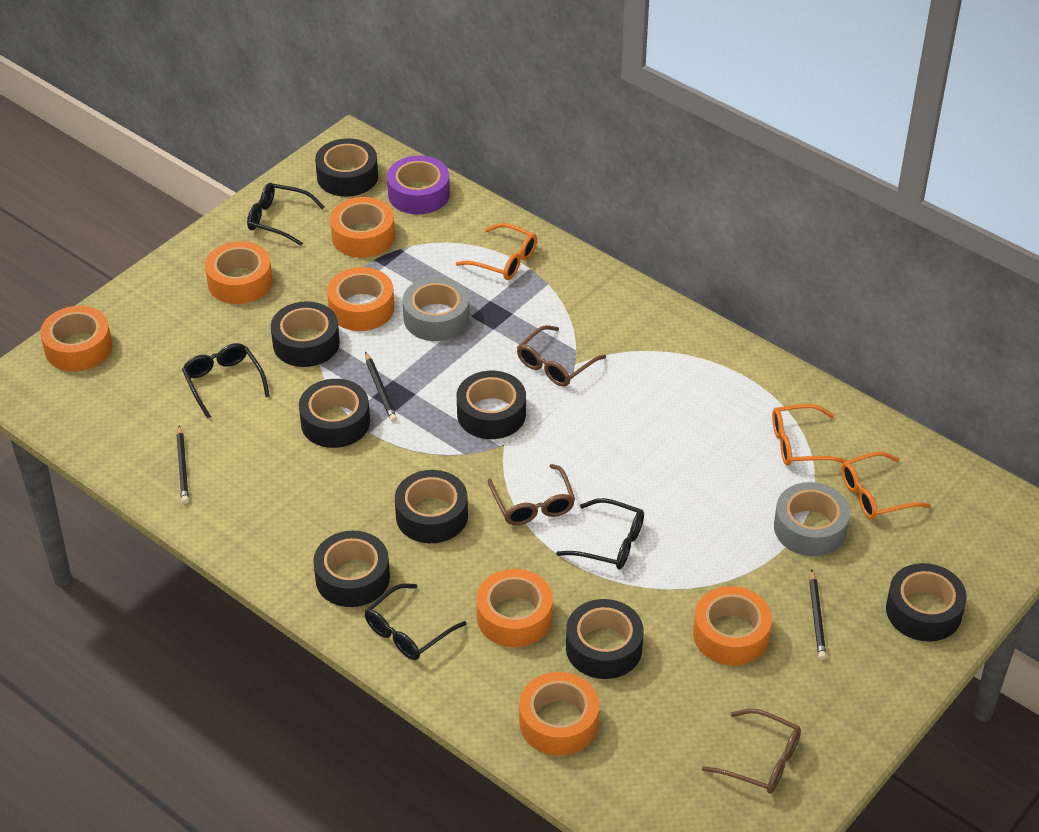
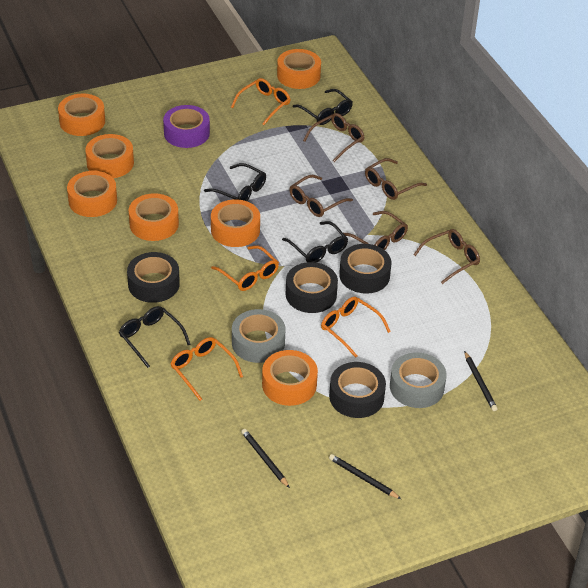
black tape: 8 -> 4
brown glasses: 3 -> 5
orange glasses: 3 -> 4

